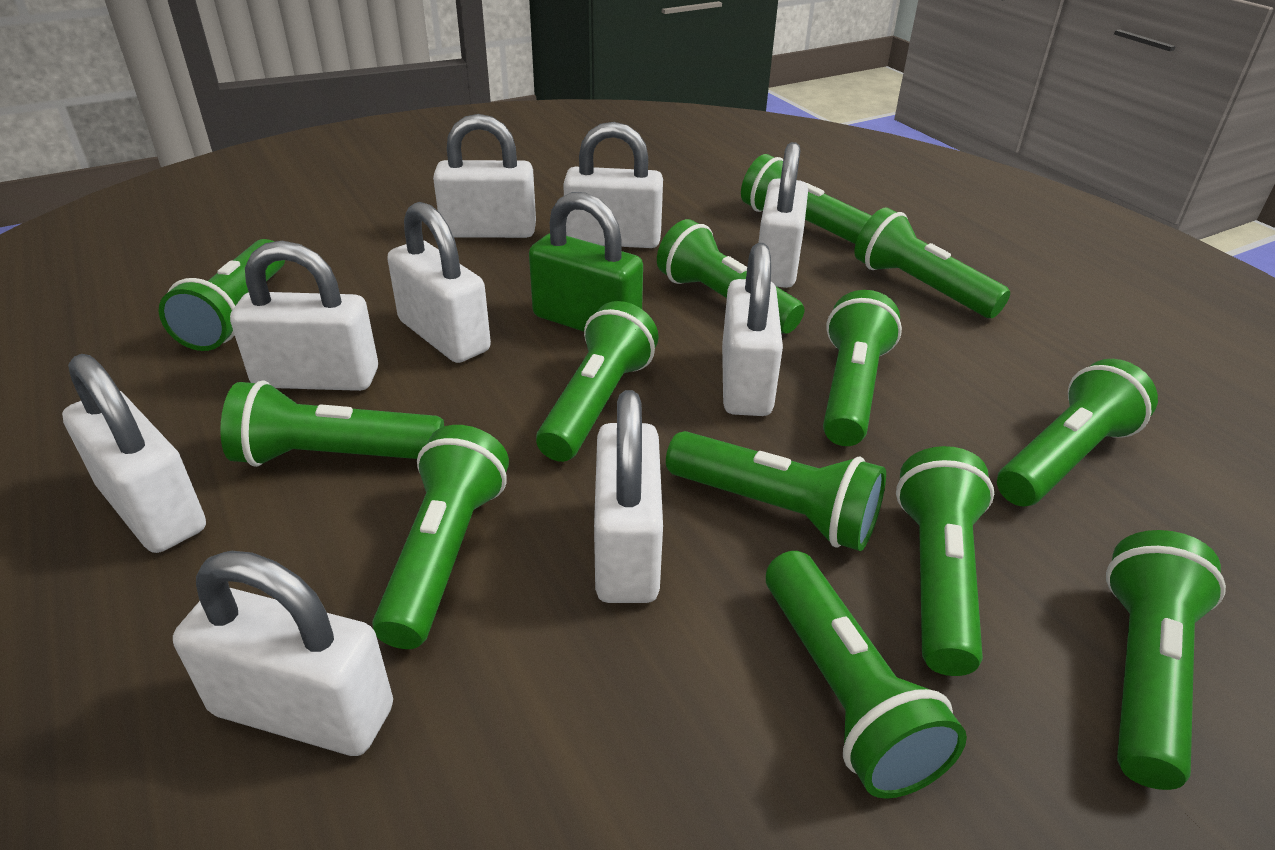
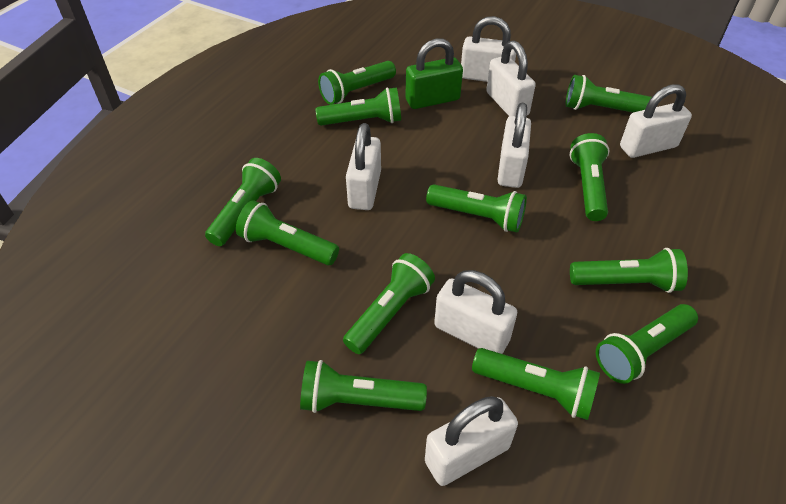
green flashlight: 13 -> 12
white padlock: 9 -> 7

